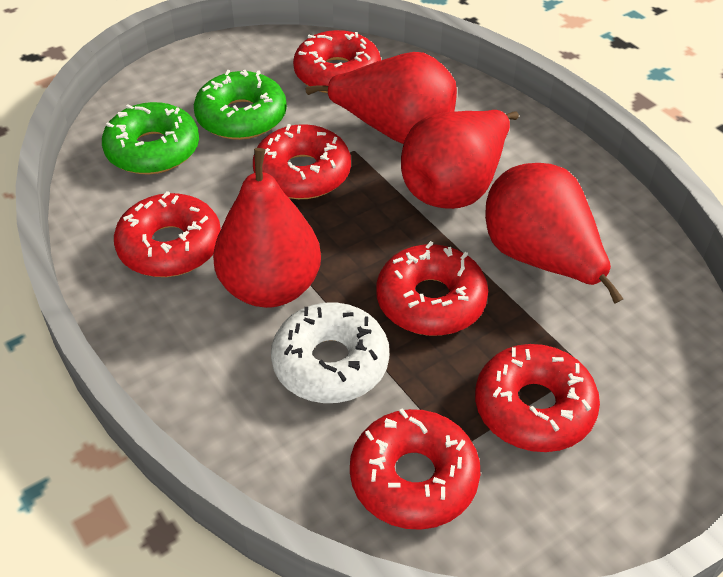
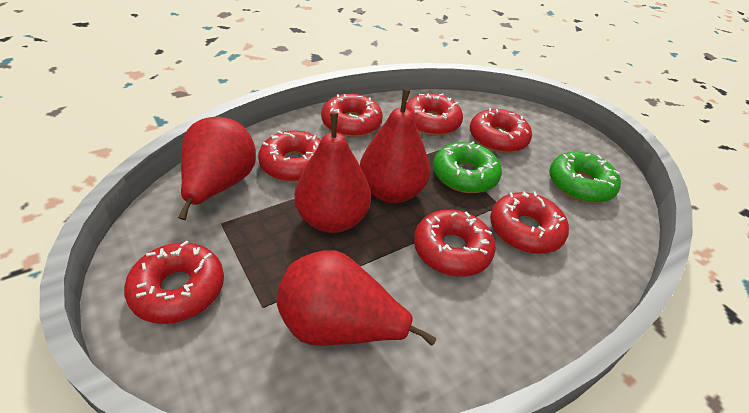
red donut: 6 -> 7
white donut: 1 -> 0

